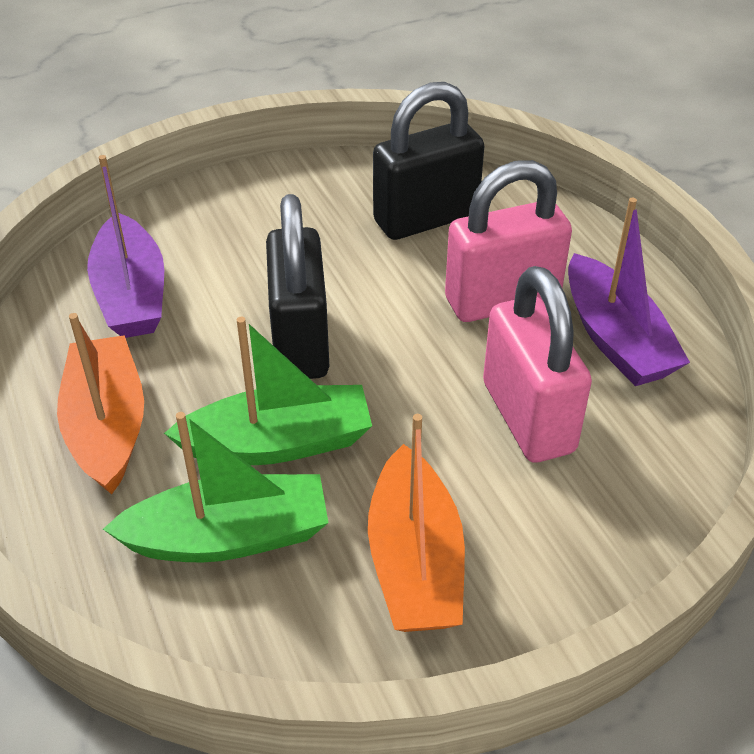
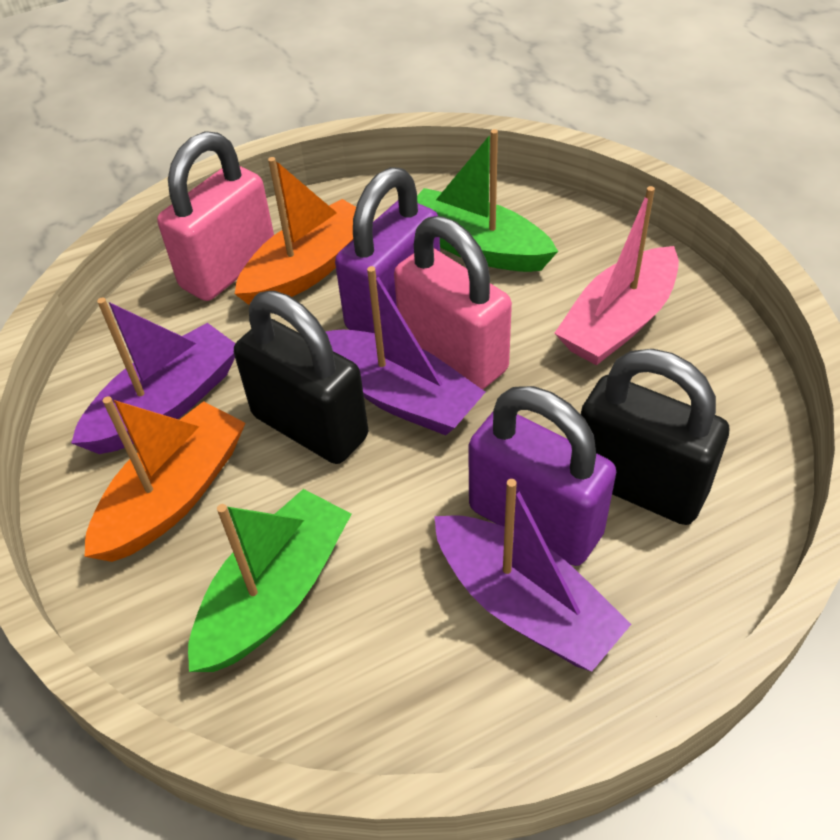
pink boat: 0 -> 1
purple boat: 2 -> 3
purple padlock: 0 -> 2

